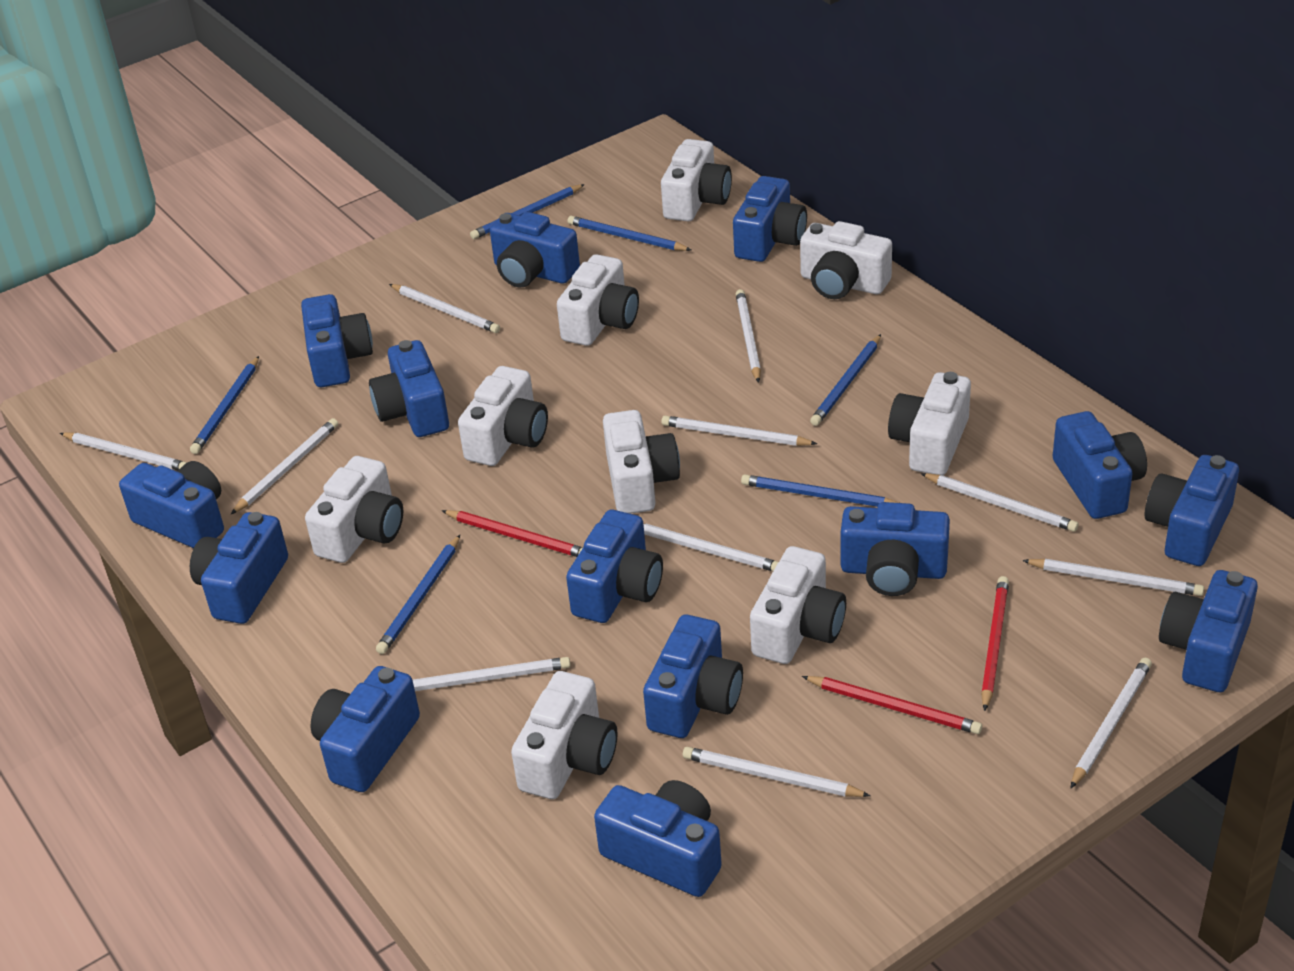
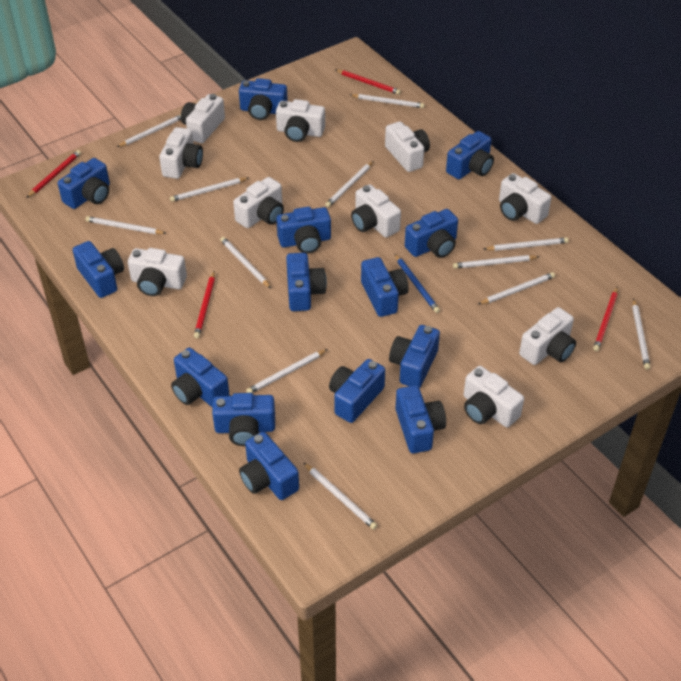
blue pencil: 6 -> 1
red pencil: 3 -> 4
white camera: 9 -> 10
white pencil: 11 -> 12

